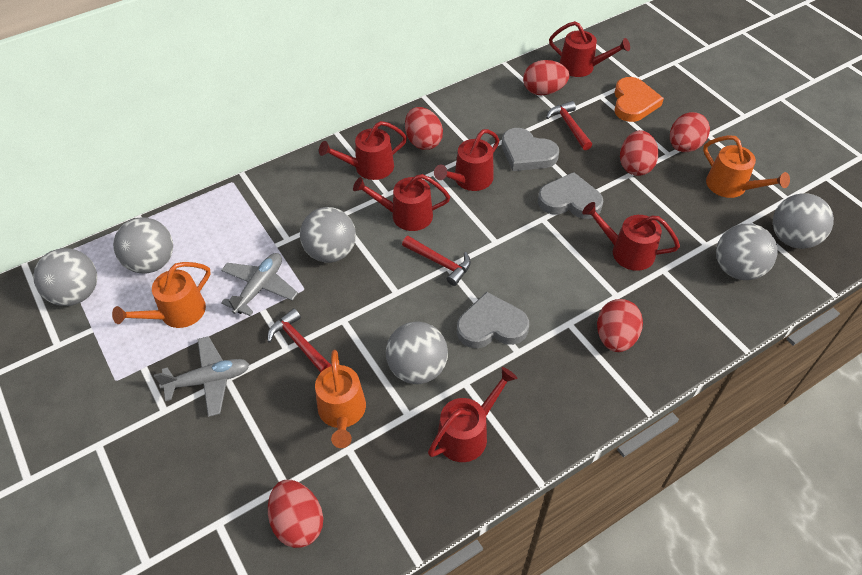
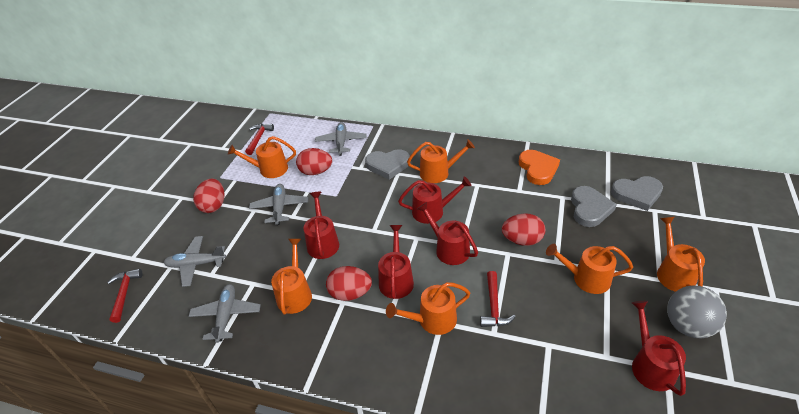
grey ball: 6 -> 1
grey plane: 2 -> 4
orange watering can: 3 -> 6
red egg: 6 -> 4
red watering can: 6 -> 5

